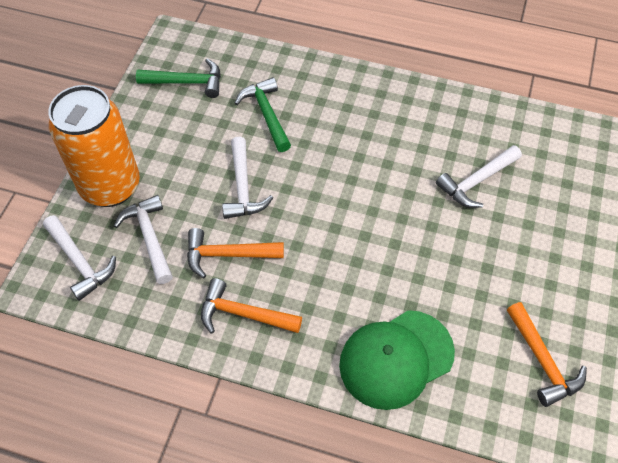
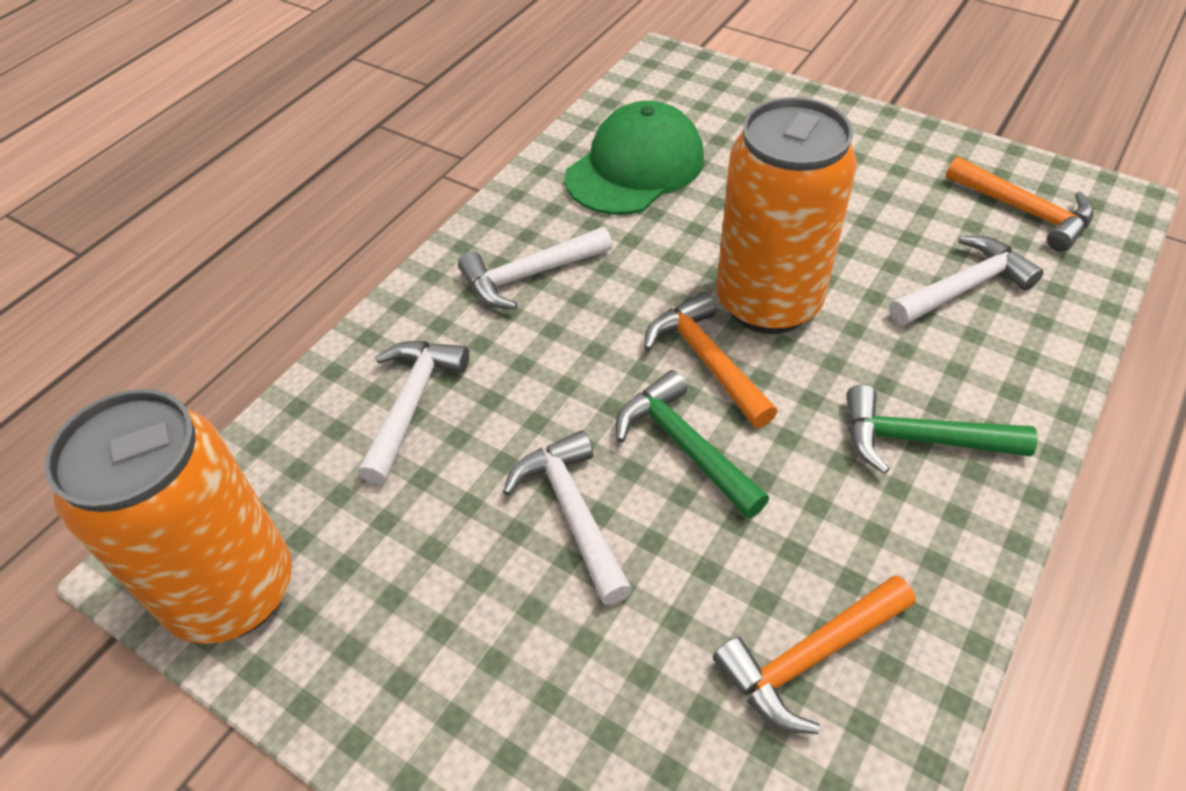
orange can: 1 -> 2

